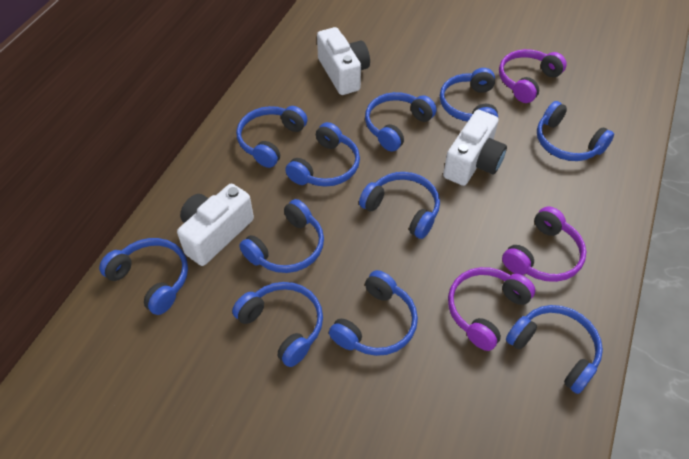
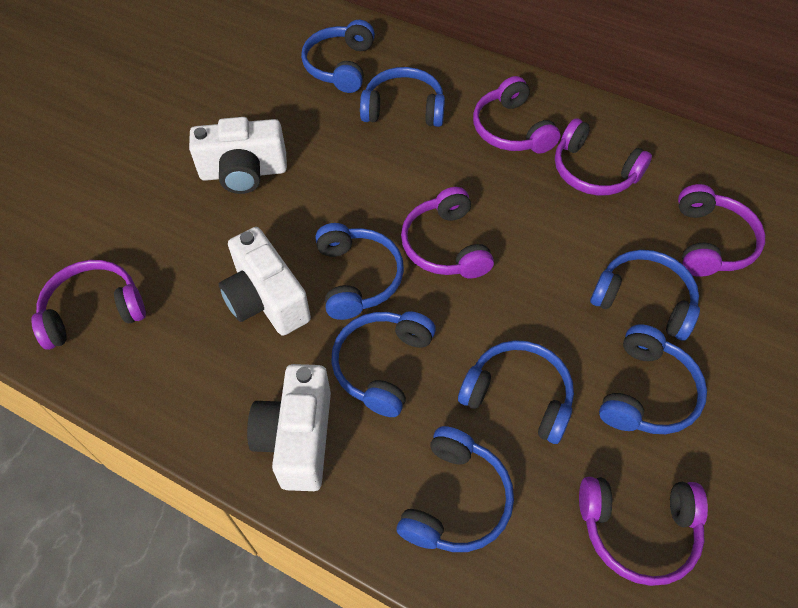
blue headphones: 11 -> 8
purple headphones: 3 -> 6

